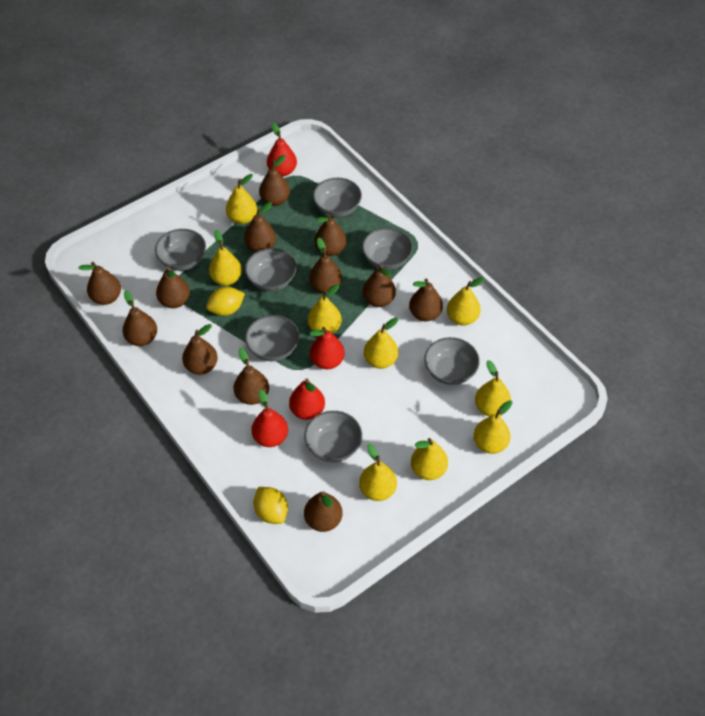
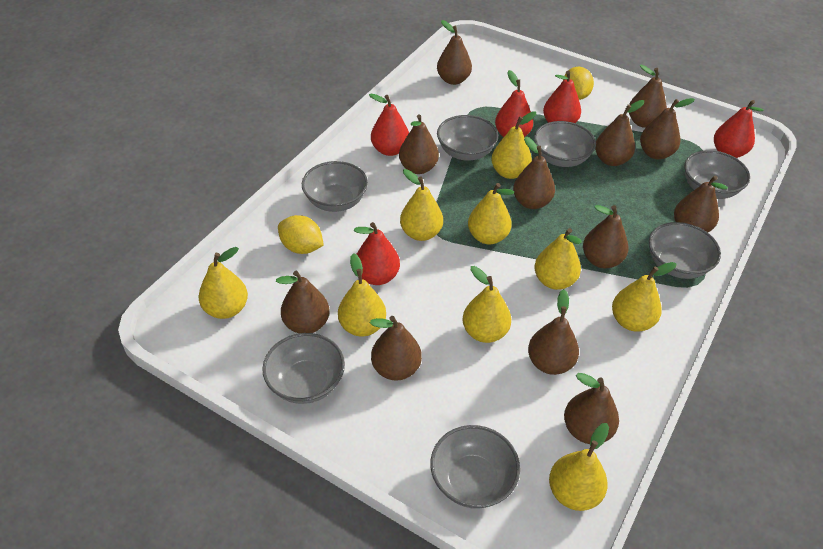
red pear: 4 -> 5

